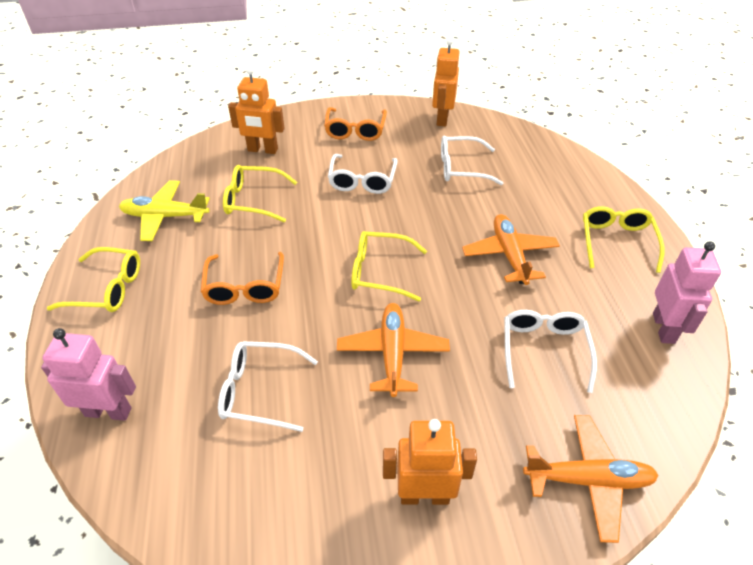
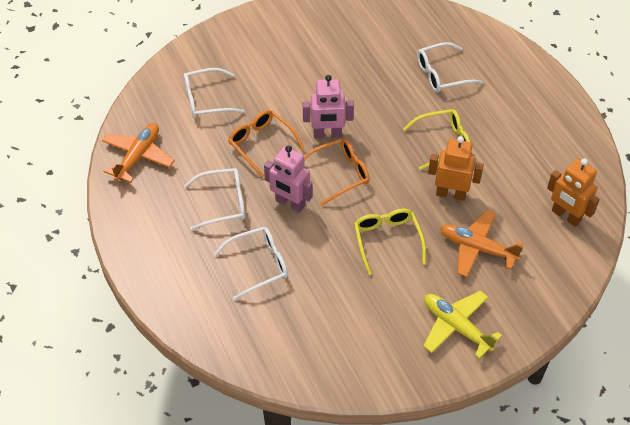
orange plane: 3 -> 2
orange robot: 3 -> 2
yellow glasses: 4 -> 2

